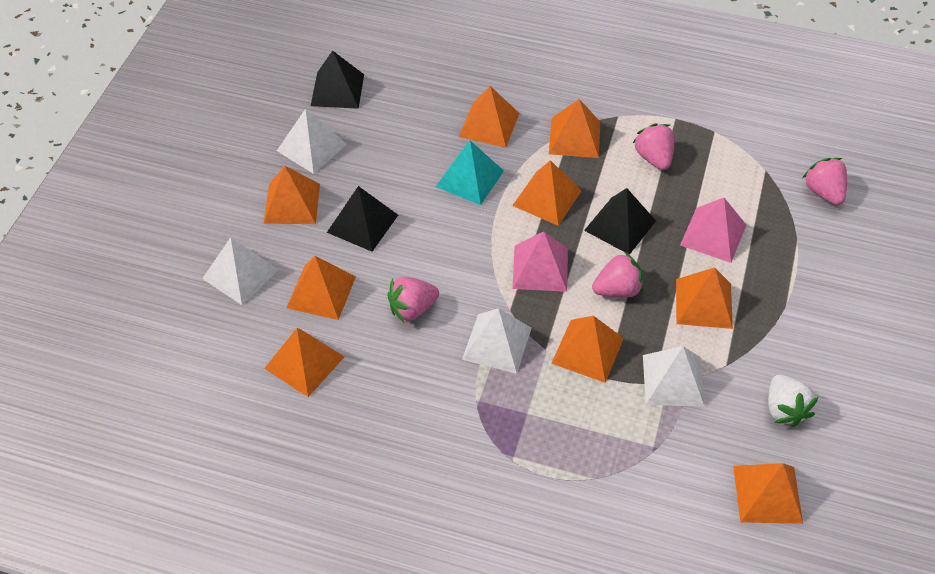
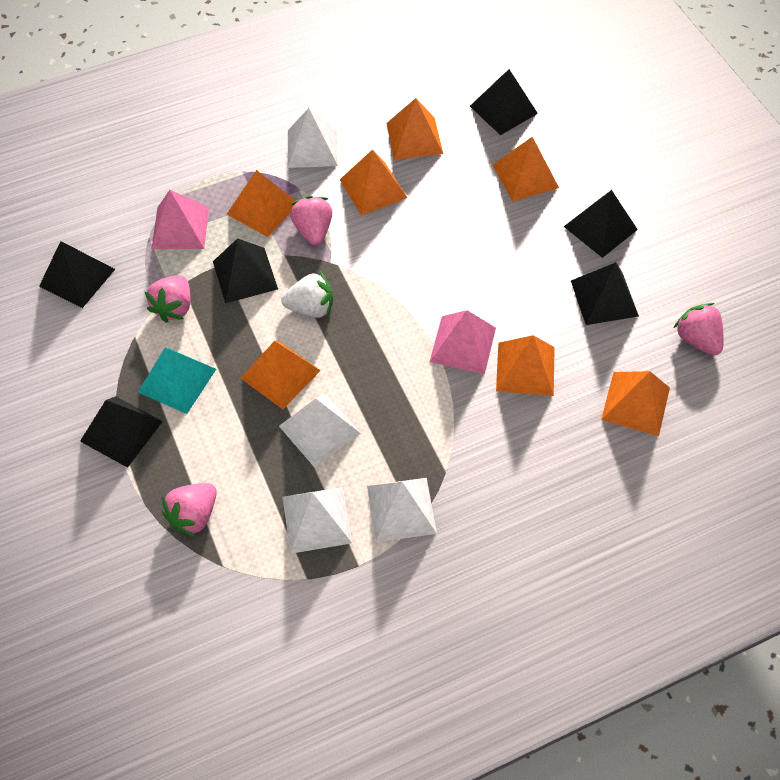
black pyramid: 3 -> 6
orange pyramid: 9 -> 7

